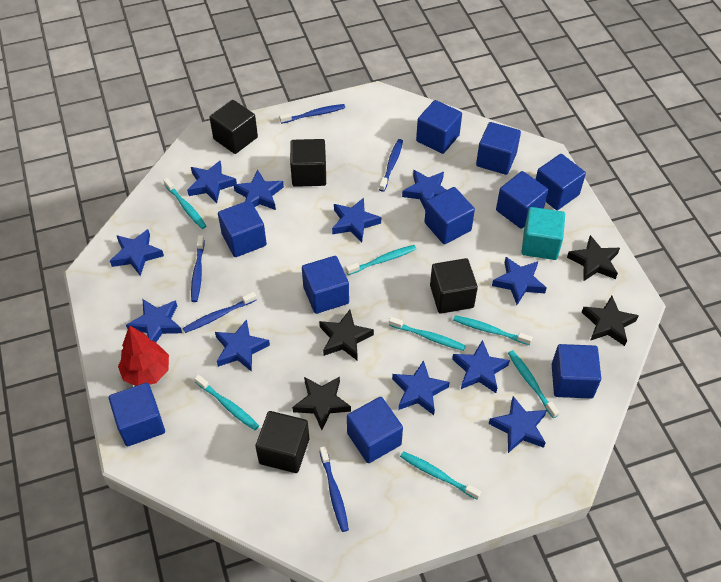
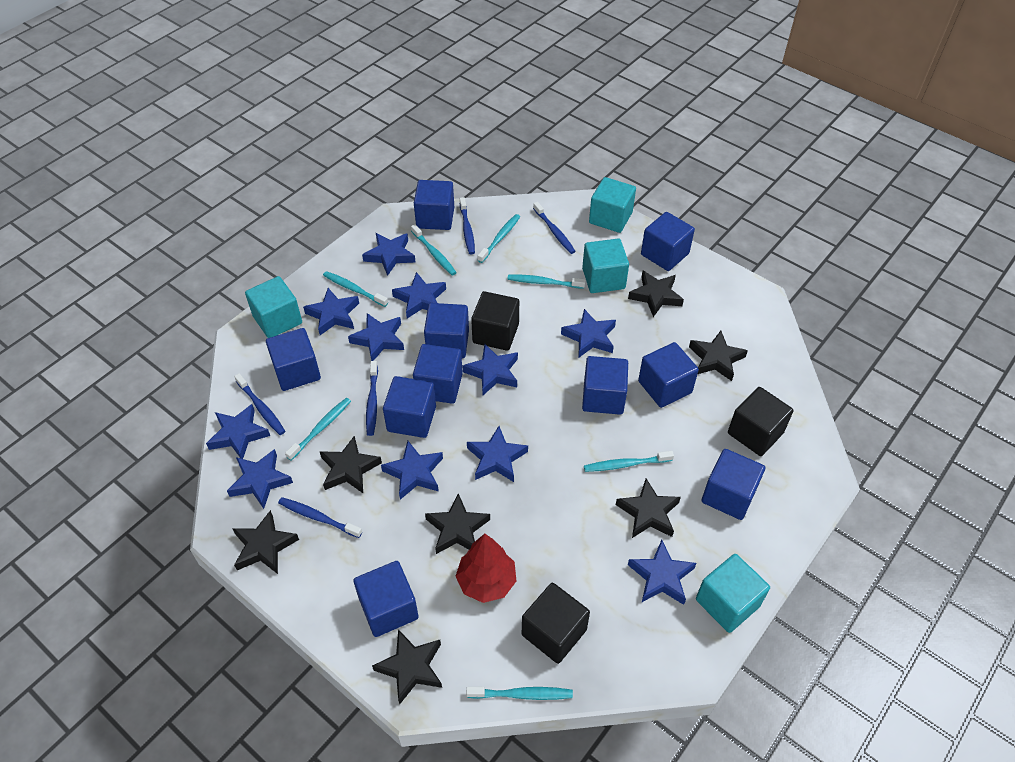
black cube: 4 -> 3
black star: 4 -> 7
turquoise cube: 1 -> 4

